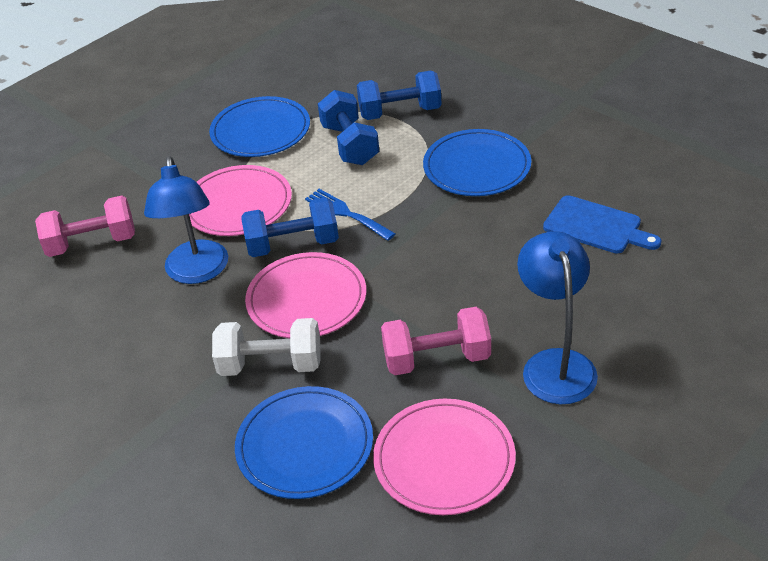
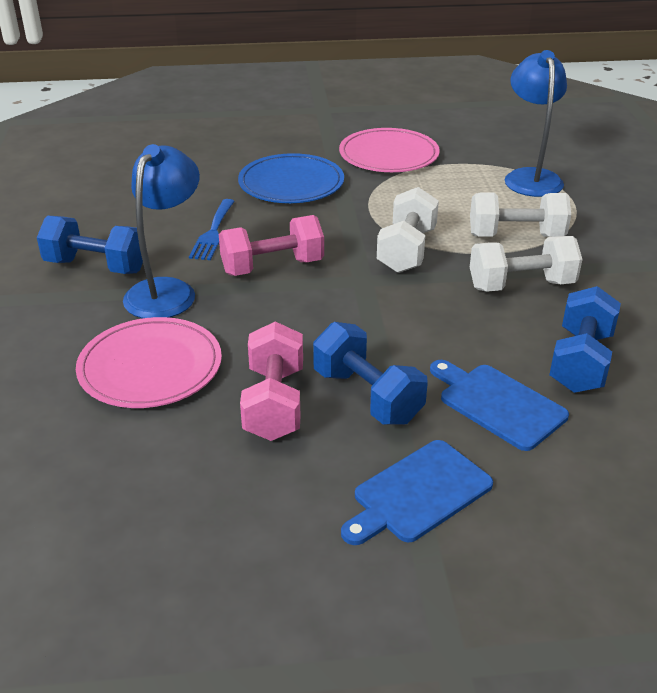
blue cutting board: 1 -> 2
blue plate: 3 -> 1
pink plate: 3 -> 2
white dumbbell: 1 -> 3

